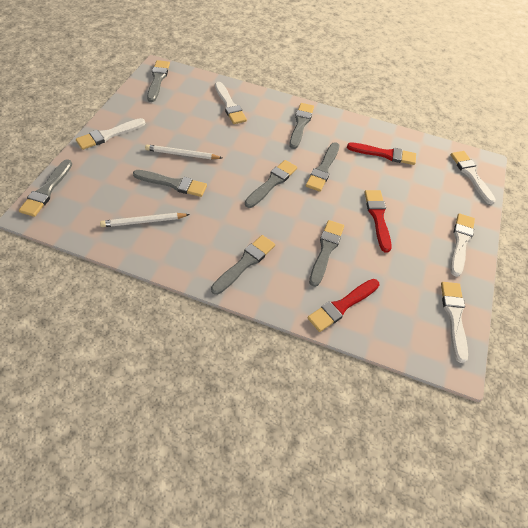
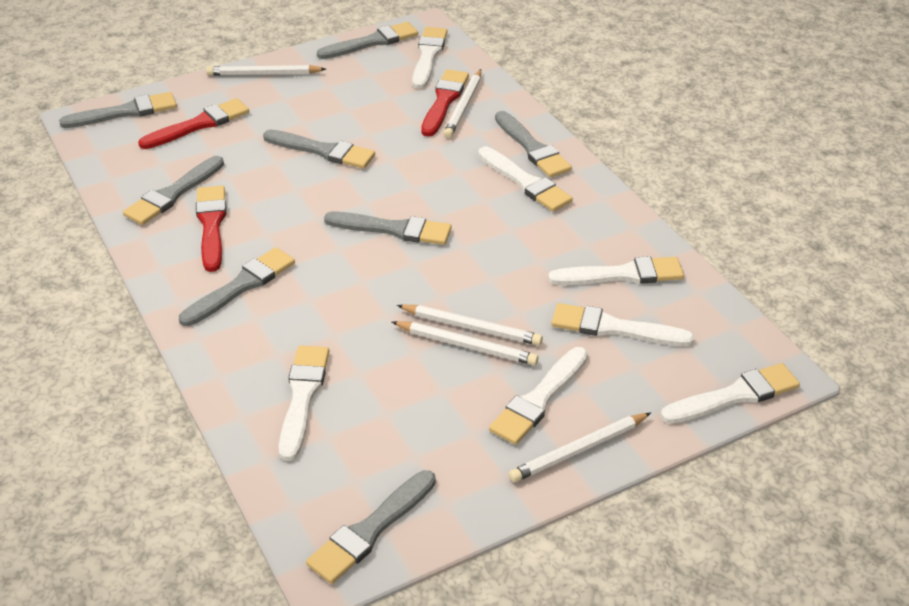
white brush: 5 -> 7
white pencil: 2 -> 5

